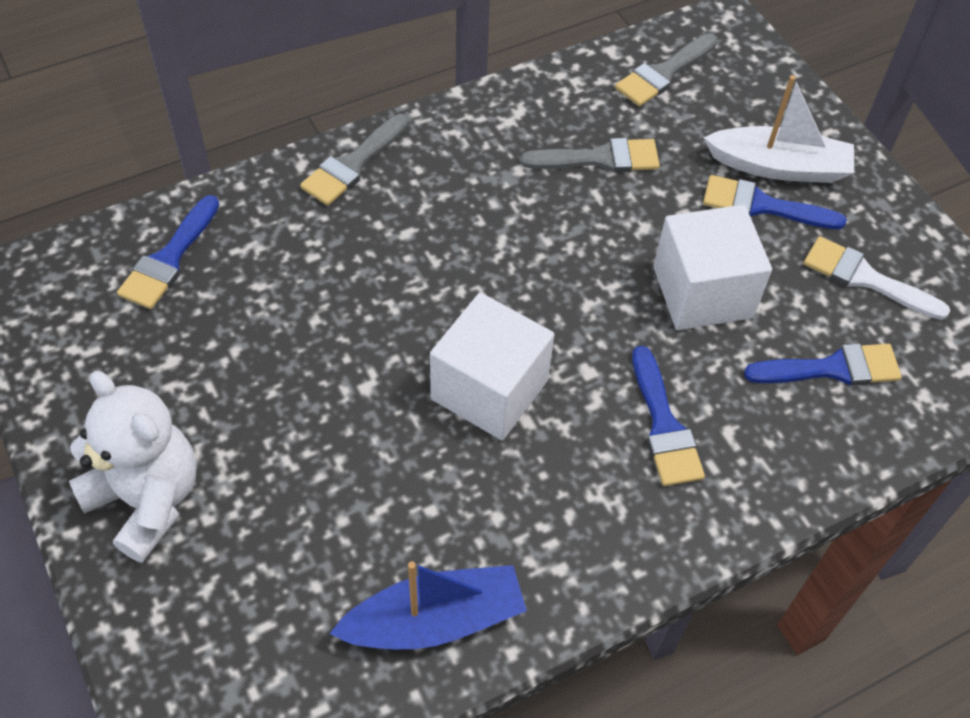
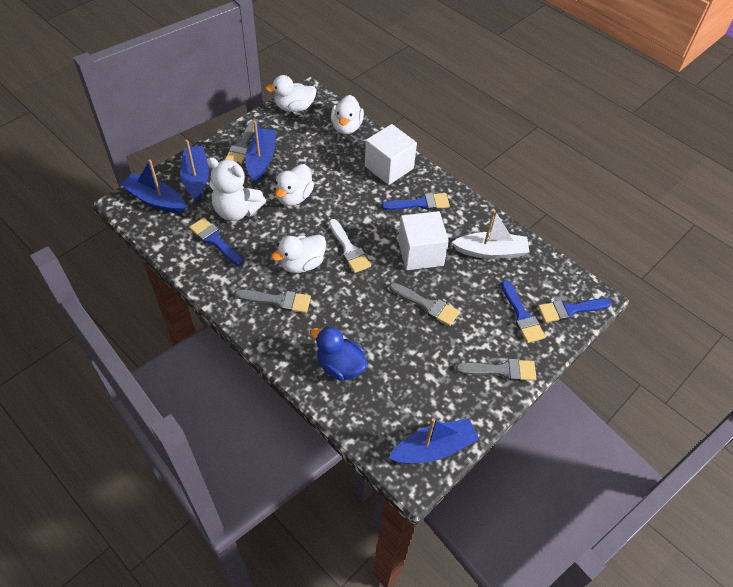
blue boat: 1 -> 4
blue duck: 0 -> 1
grey brush: 3 -> 4
white duck: 0 -> 4

